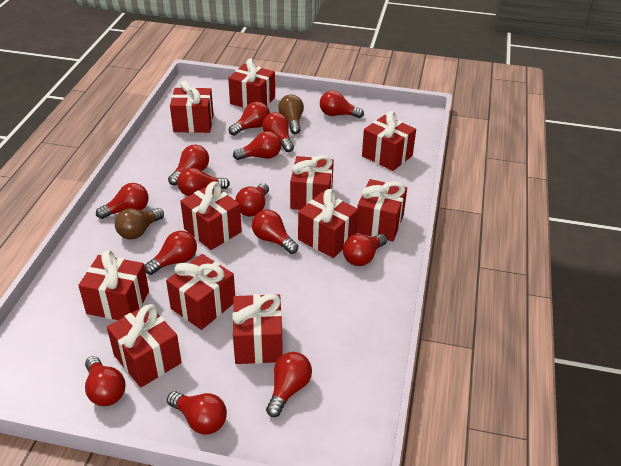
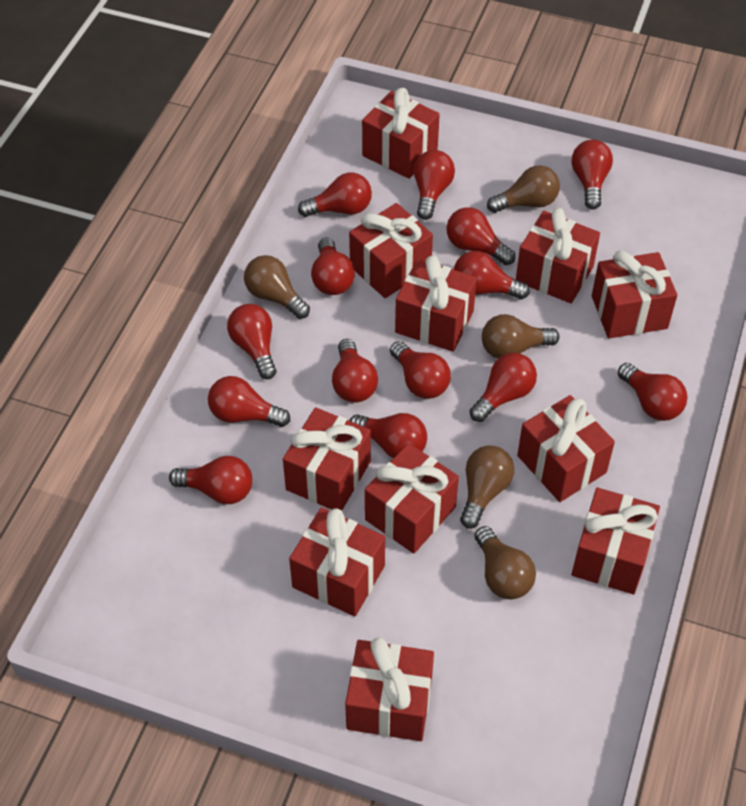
brown light bulb: 2 -> 5

